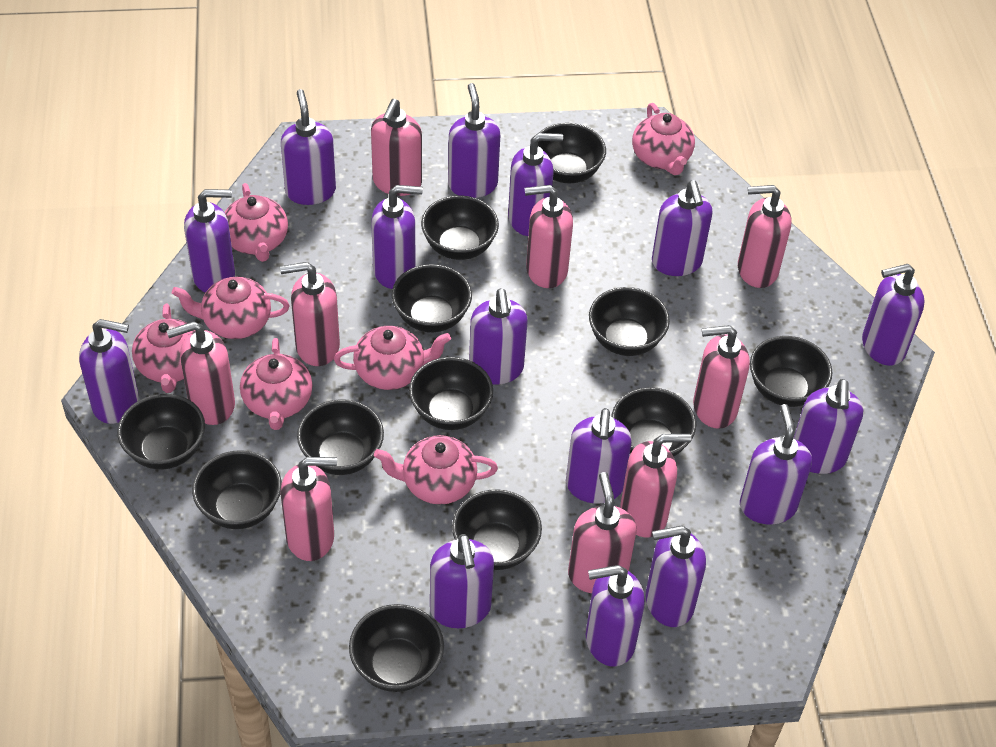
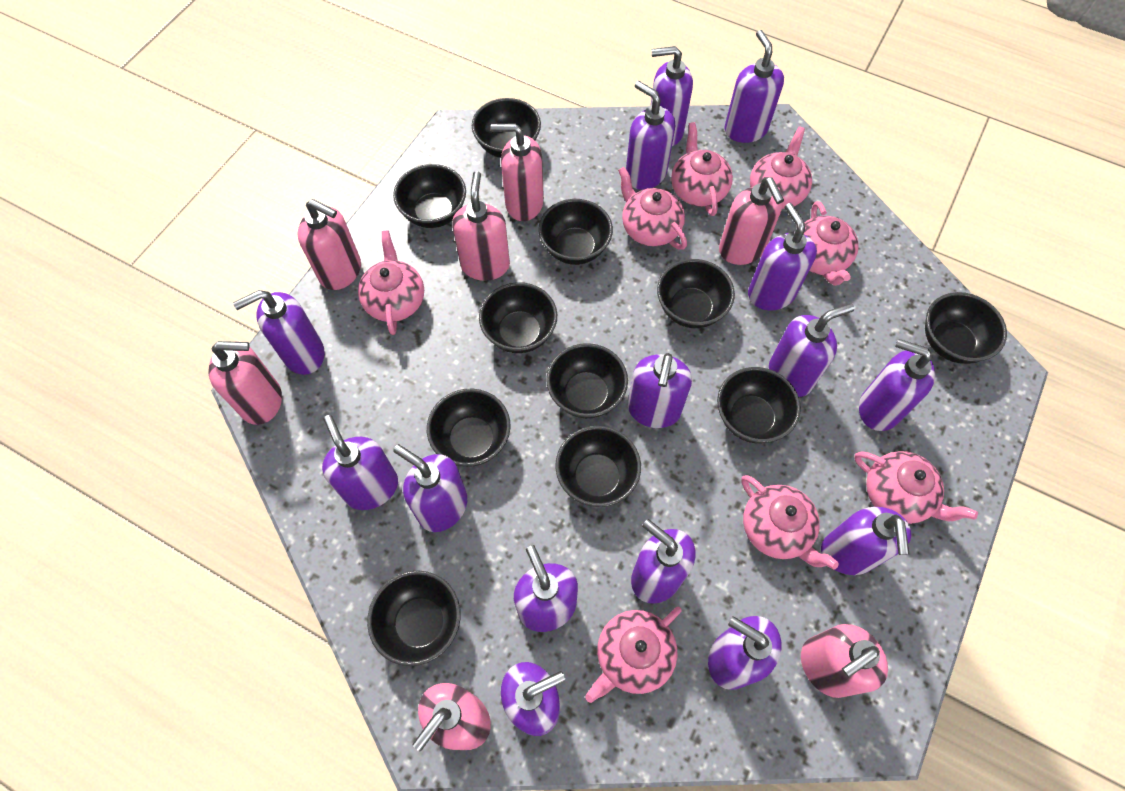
black bowl: 12 -> 11
pink soap dispenser: 9 -> 7
pink teapot: 7 -> 8

